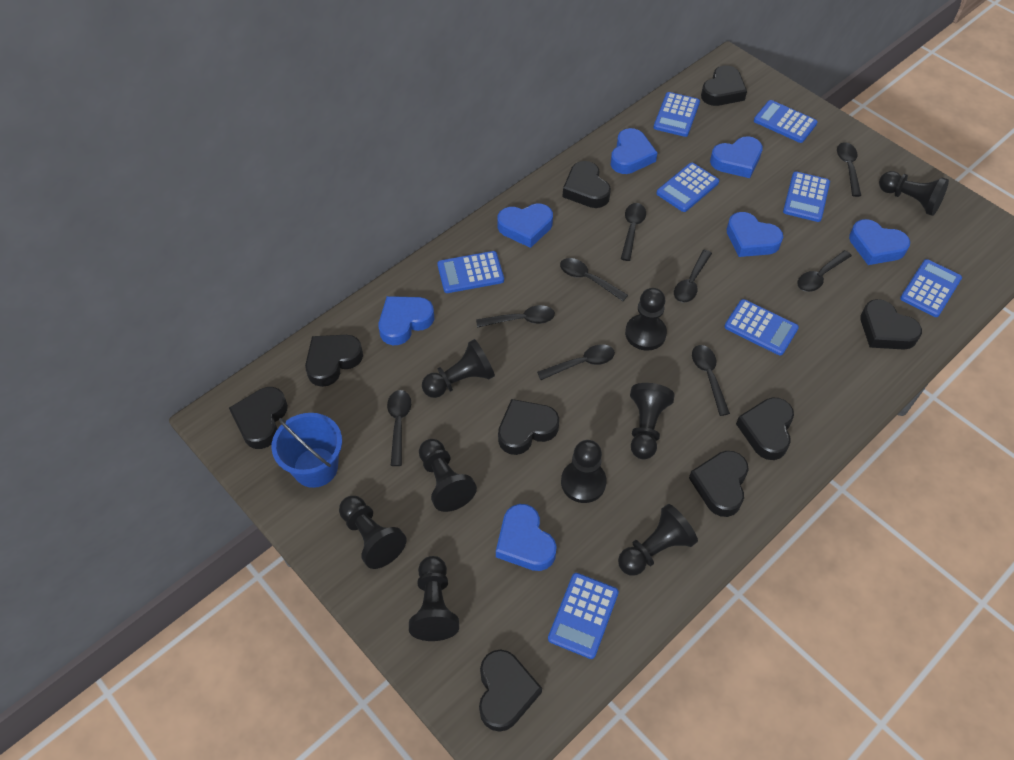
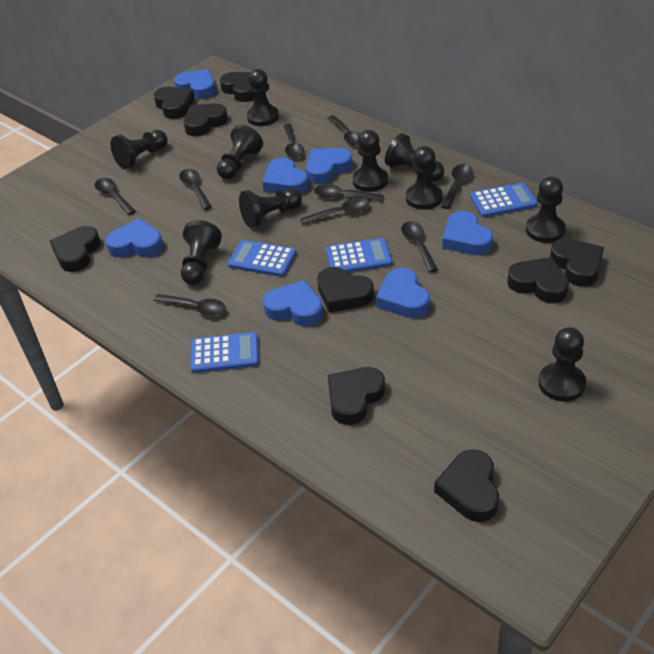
black pawn: 9 -> 10
blue bucket: 1 -> 0
blue calculator: 8 -> 4

